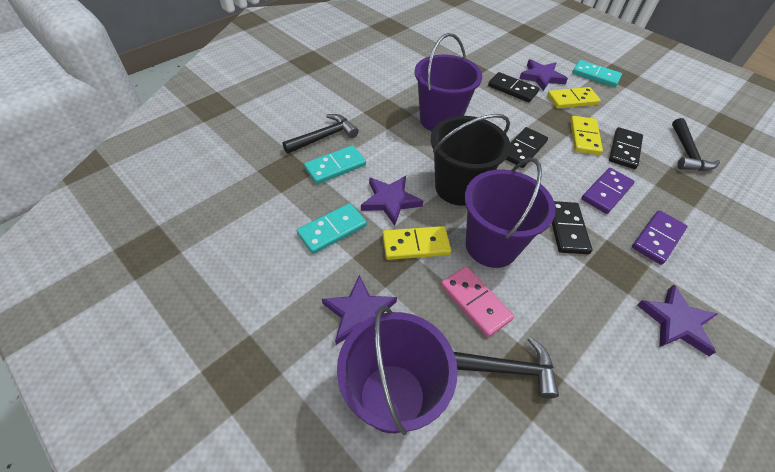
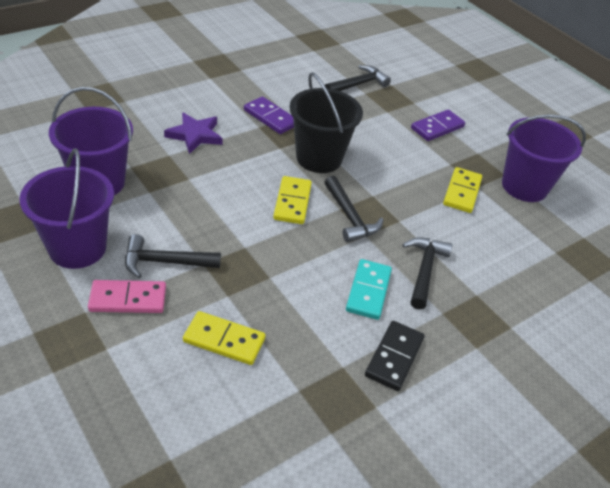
black domino: 4 -> 1
black hammer: 3 -> 4
purple star: 4 -> 1
turquoise domino: 3 -> 1

